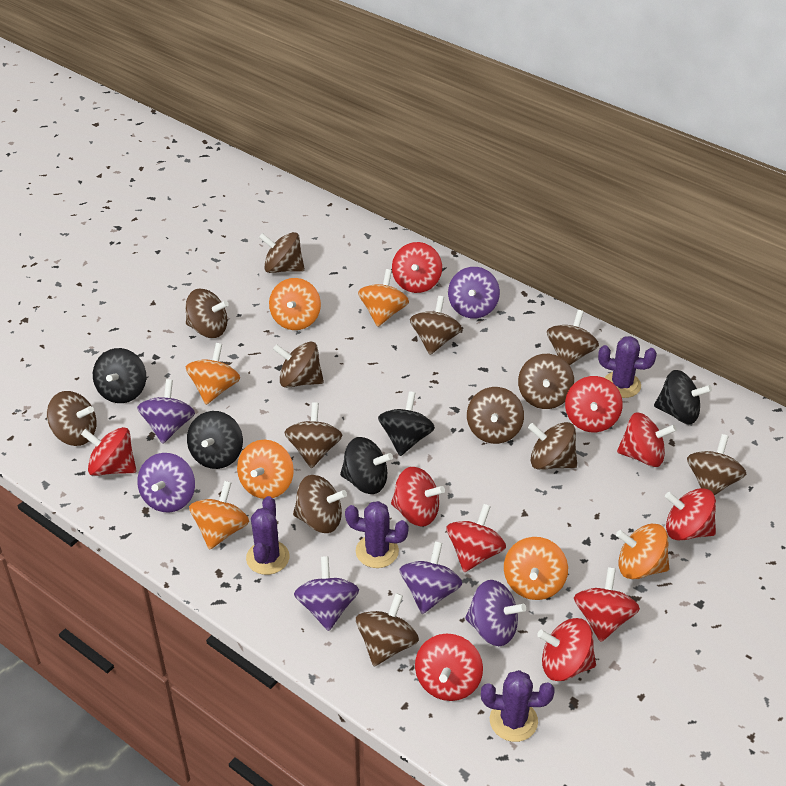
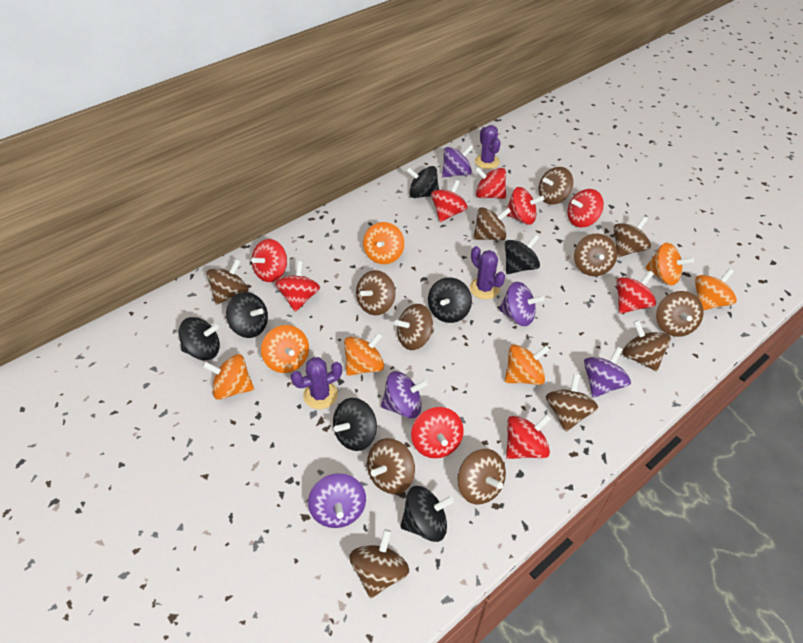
black spinning top: 5 -> 7
purple cactus: 4 -> 3
purple spinning top: 6 -> 5
red spinning top: 10 -> 9

